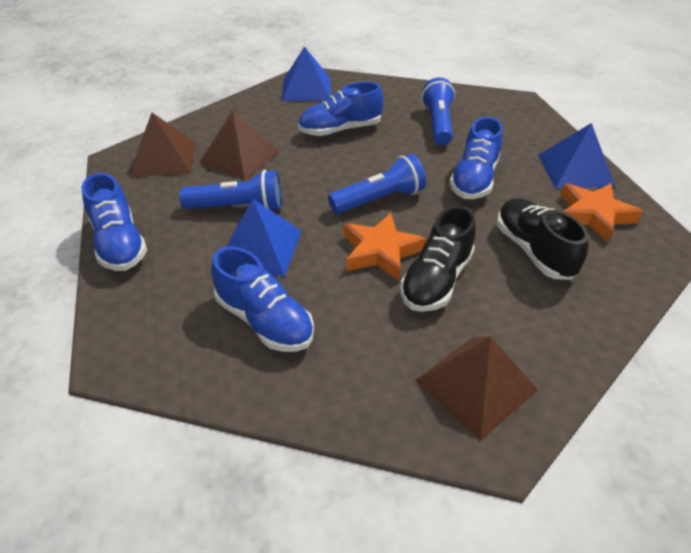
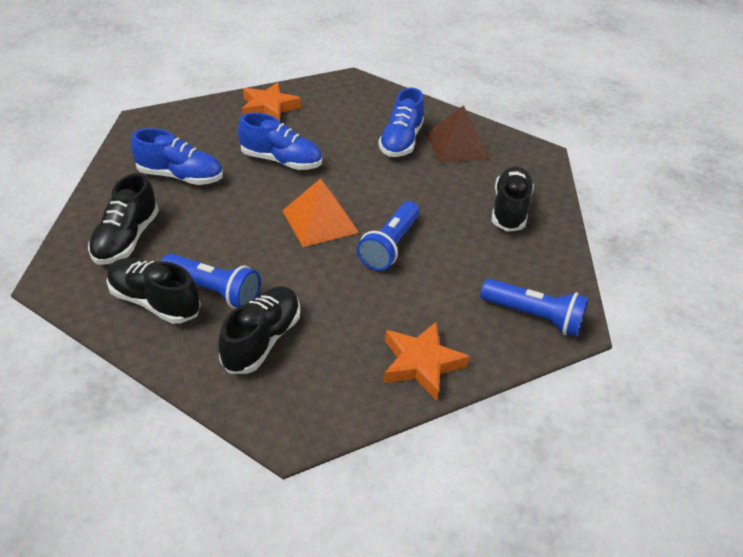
black shoe: 2 -> 4
blue pyramid: 3 -> 0
blue shoe: 4 -> 3
brown pyramid: 3 -> 1
orange pyramid: 0 -> 1

